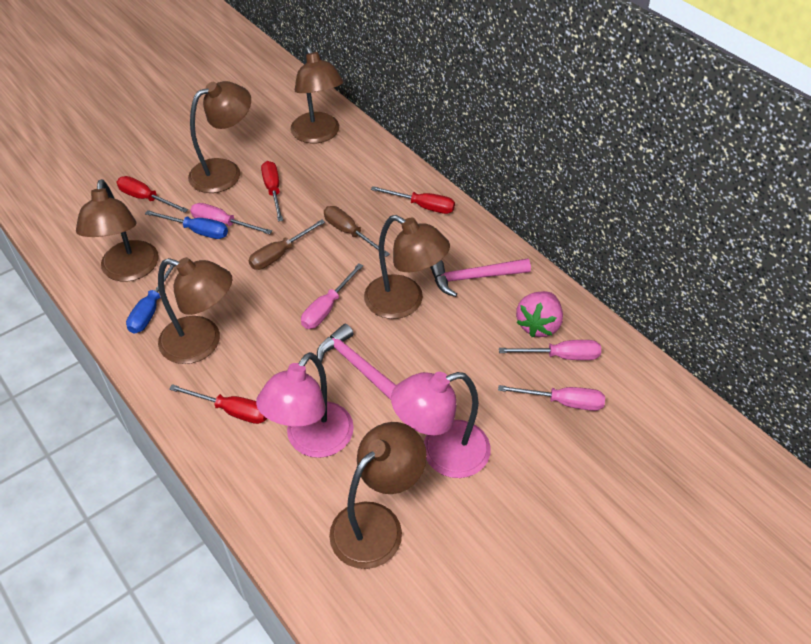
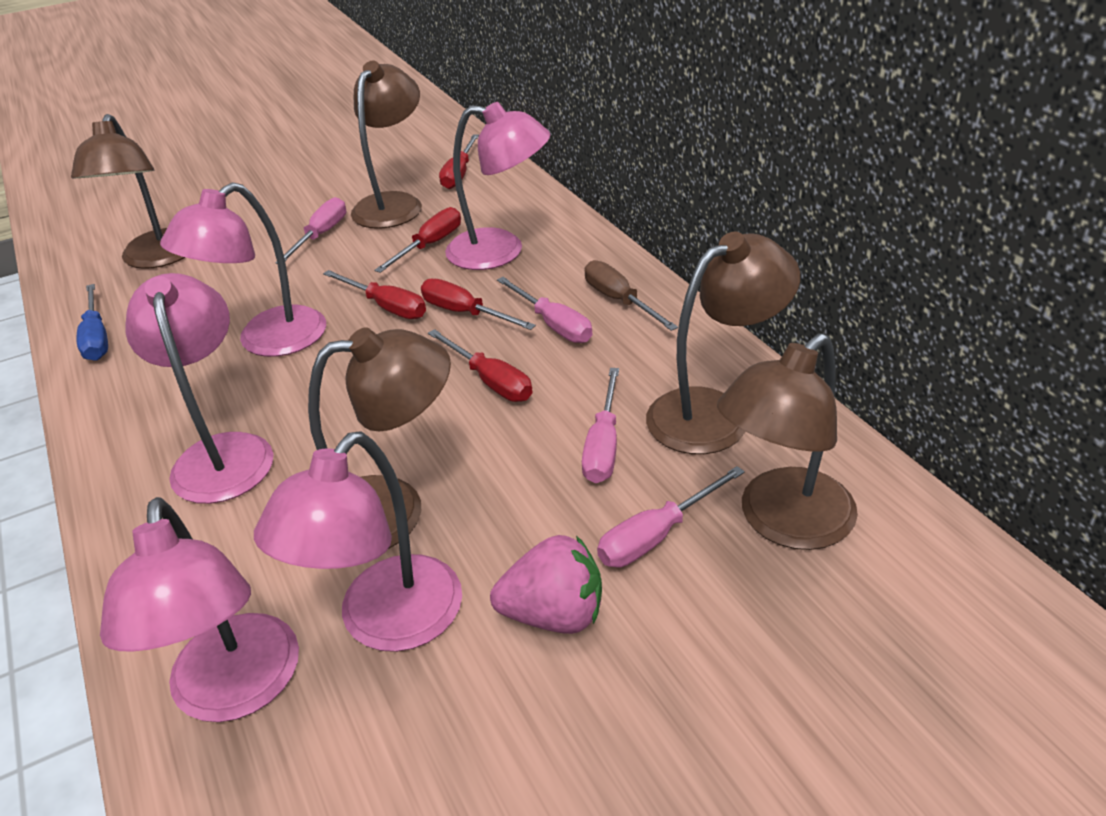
blue screwdriver: 2 -> 1
brown lamp: 6 -> 5
brown screwdriver: 2 -> 1
pink hammer: 2 -> 0
pink lamp: 2 -> 5
red screwdriver: 4 -> 5

